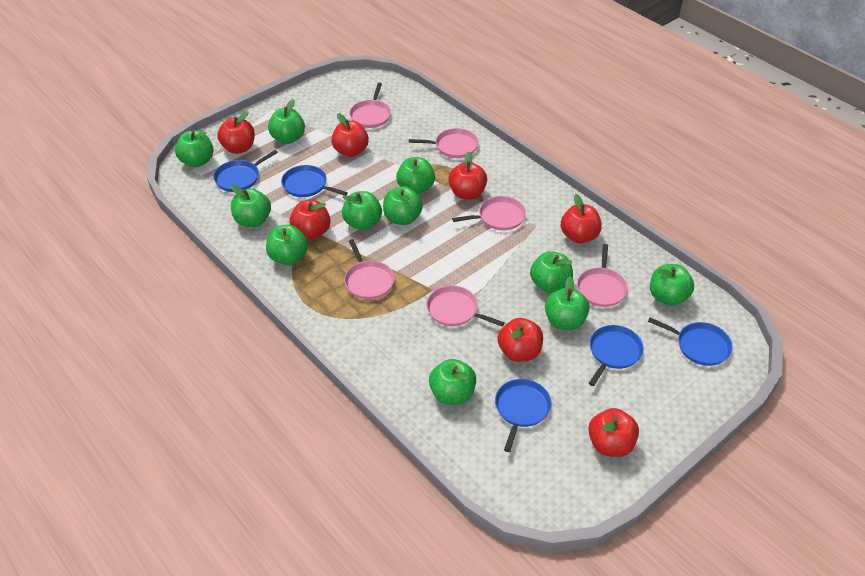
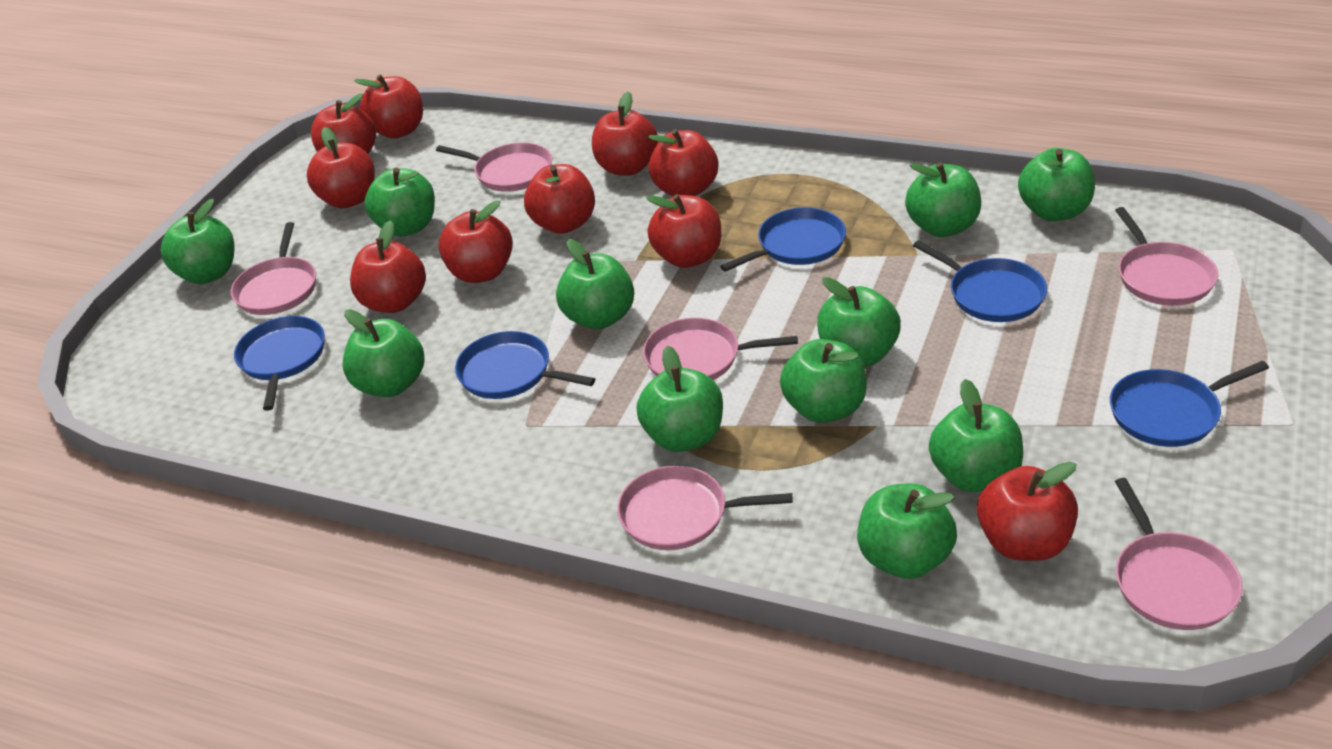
red apple: 7 -> 10

